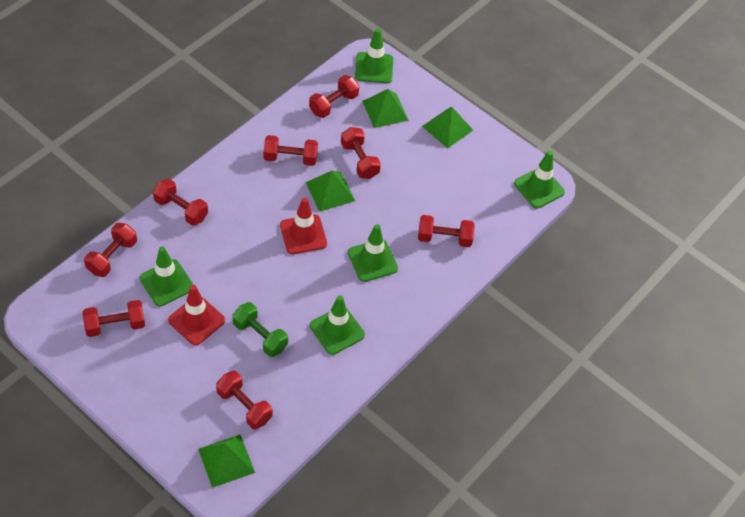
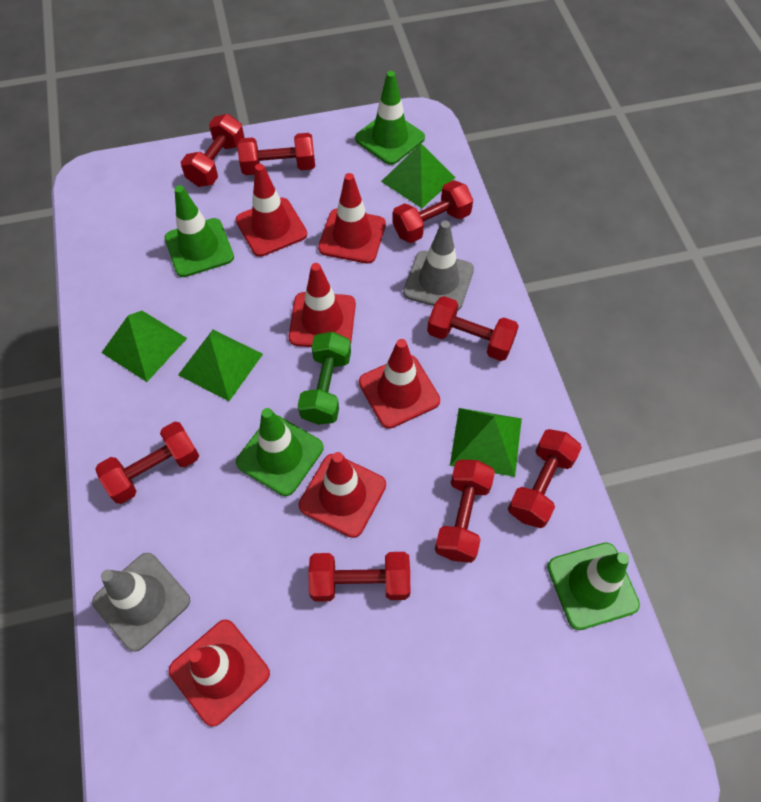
green traffic cone: 5 -> 4
grey traffic cone: 0 -> 2
red traffic cone: 2 -> 6

